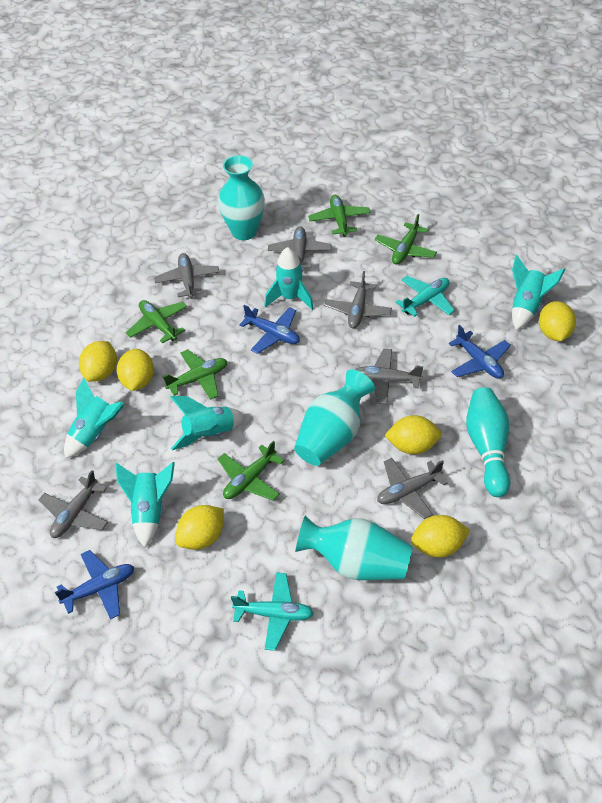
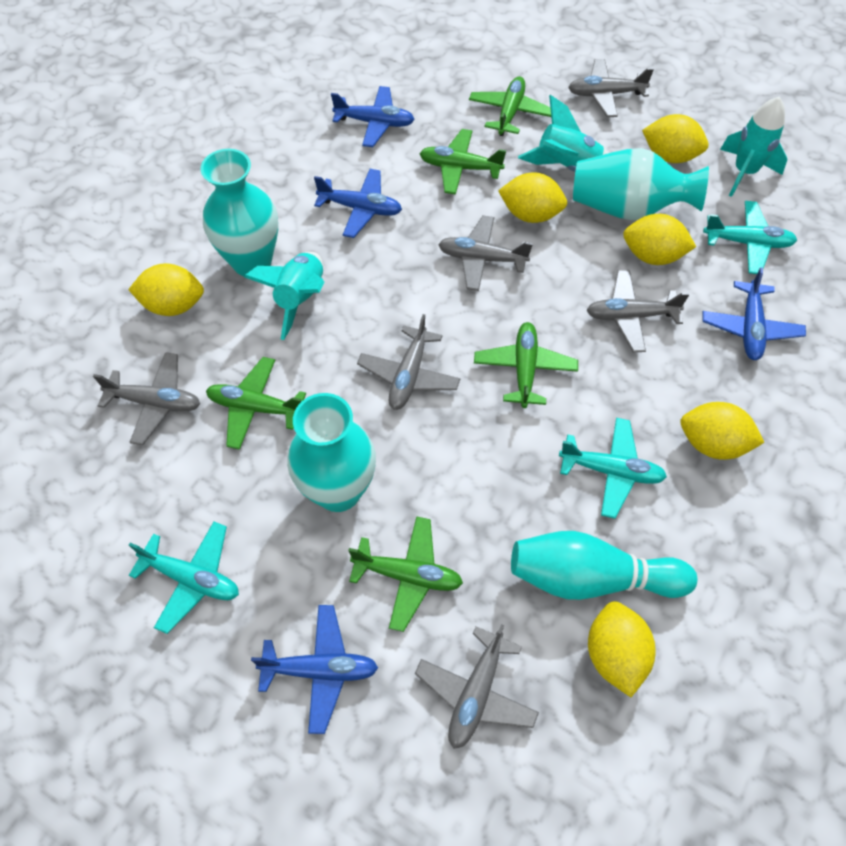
blue plane: 3 -> 4
turquoise plane: 2 -> 3
turquoise rocket: 5 -> 3

